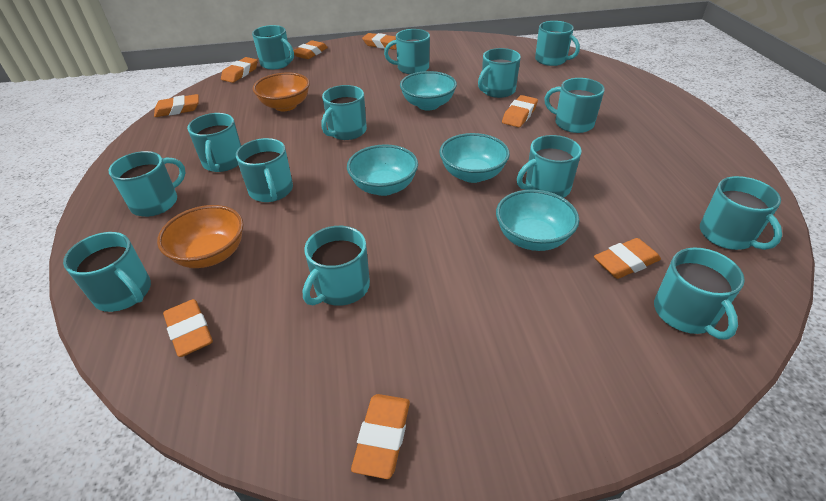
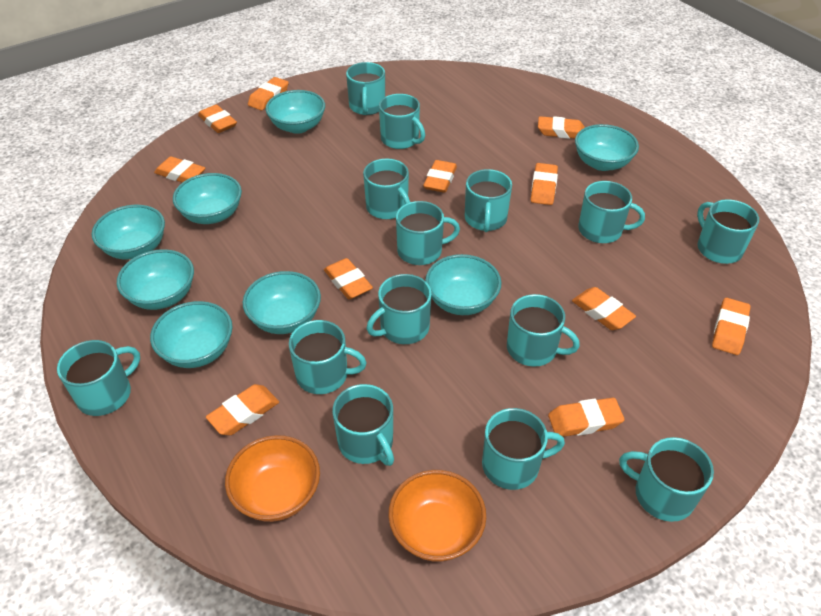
orange eraser: 8 -> 11
turquoise bowl: 4 -> 8

